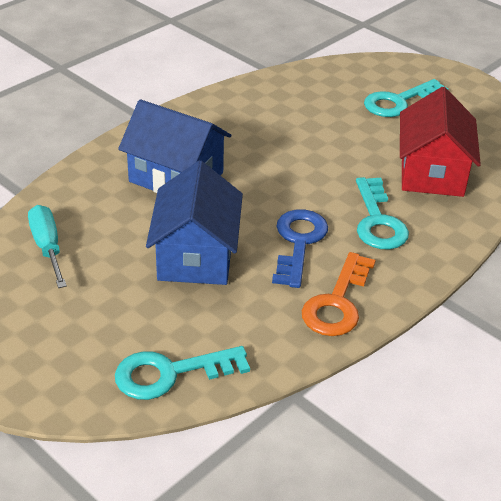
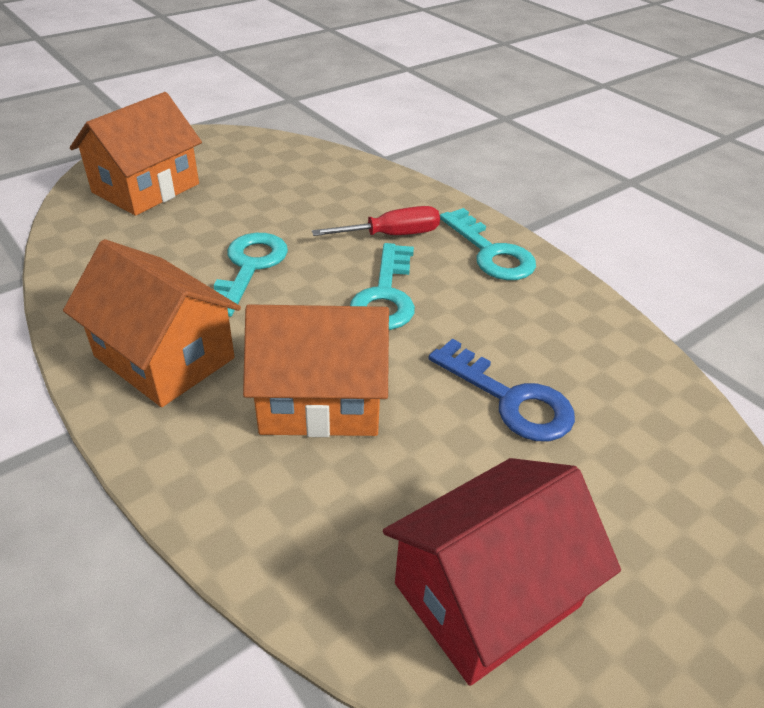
blue house: 2 -> 0
orange house: 0 -> 3
orange key: 1 -> 0
red screwdriver: 0 -> 1
turquoise screwdriver: 1 -> 0

